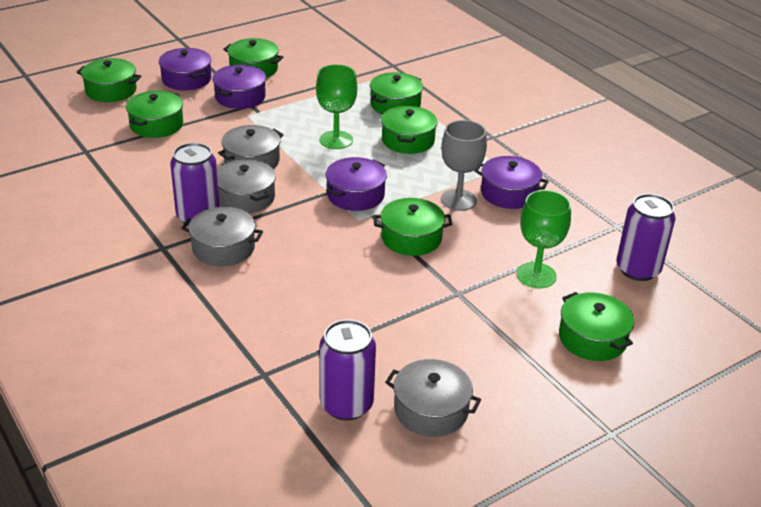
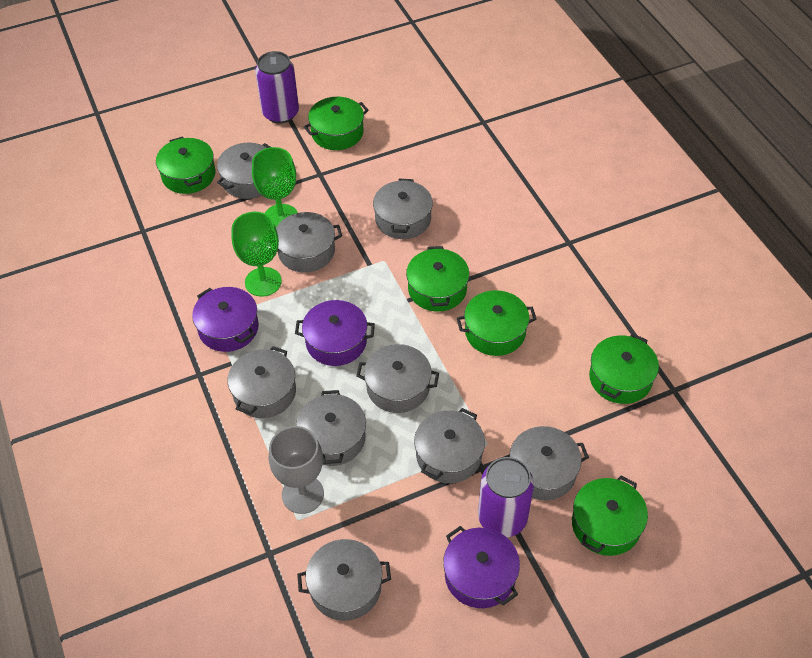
green pot: 7 -> 6
grey pot: 4 -> 9
purple can: 3 -> 2
purple pot: 4 -> 3

